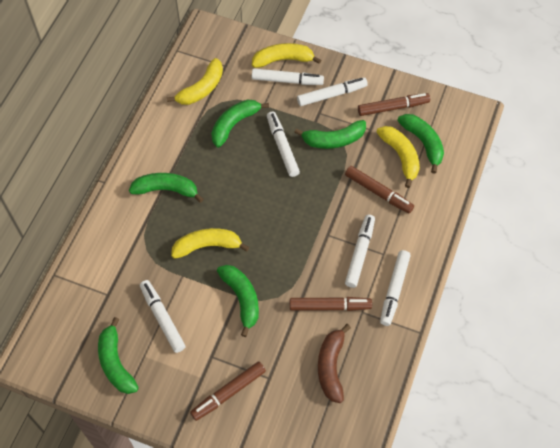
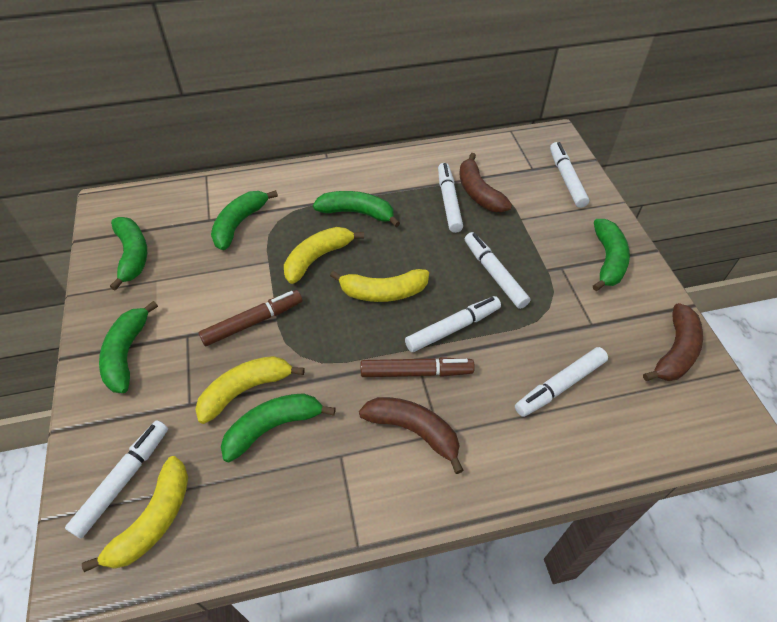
brown banana: 1 -> 3
brown marker: 4 -> 2

